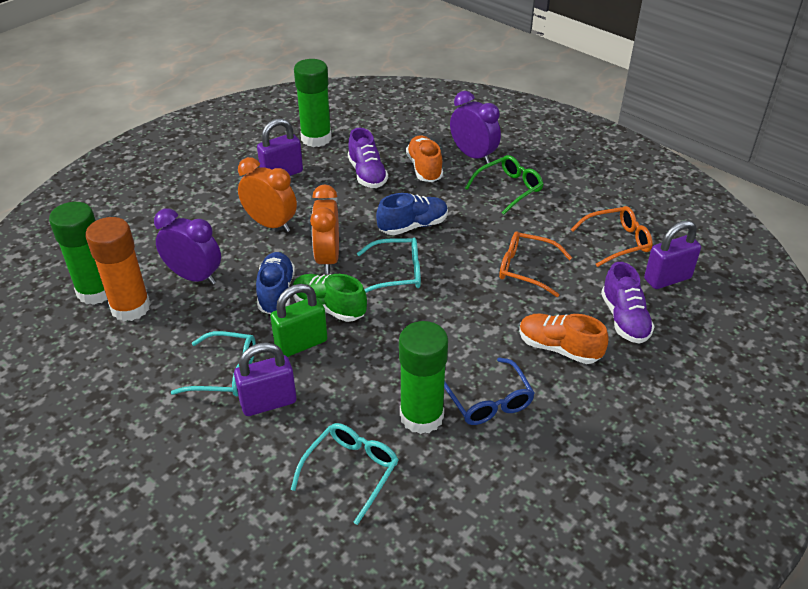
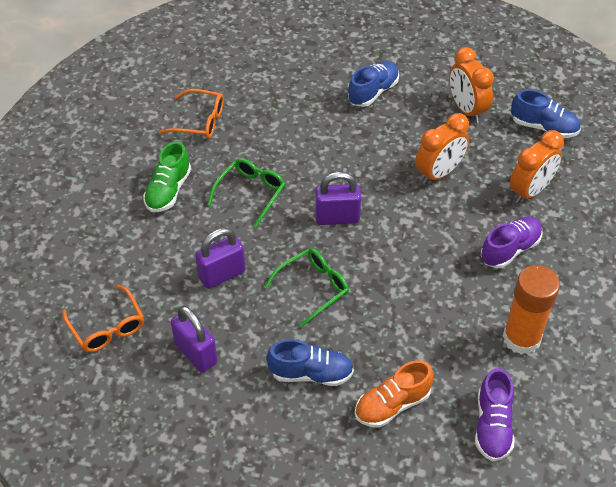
blue glasses: 1 -> 0
blue shoe: 2 -> 3
green glasses: 1 -> 2
green glue stick: 3 -> 0
green padlock: 1 -> 0
orange clock: 2 -> 3
orange shoe: 2 -> 1
purple clock: 2 -> 0
turquoise glasses: 3 -> 0

